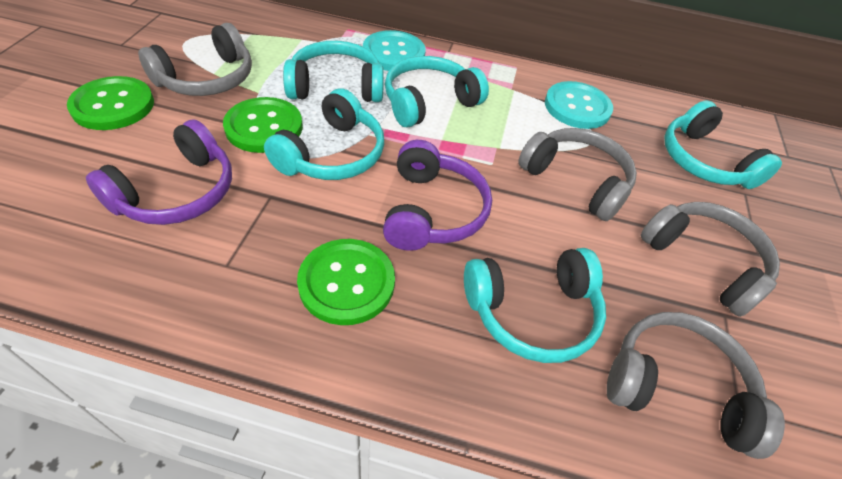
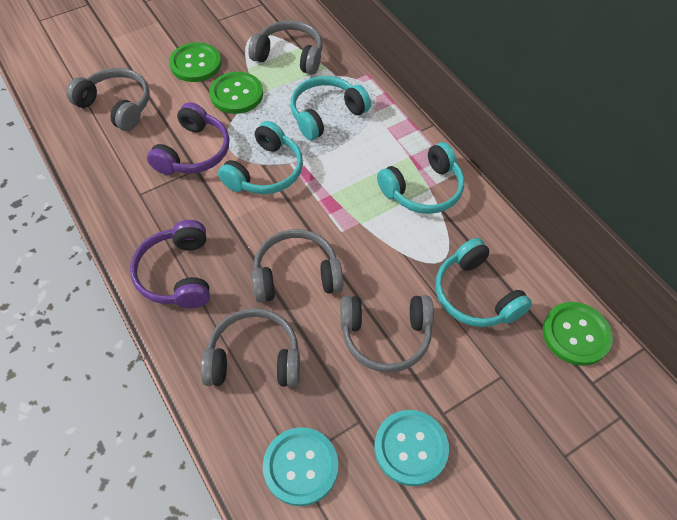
grey headphones: 4 -> 5
turquoise headphones: 5 -> 4

